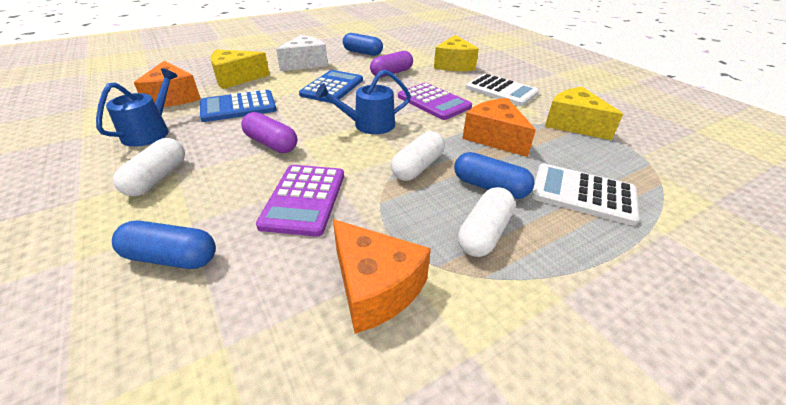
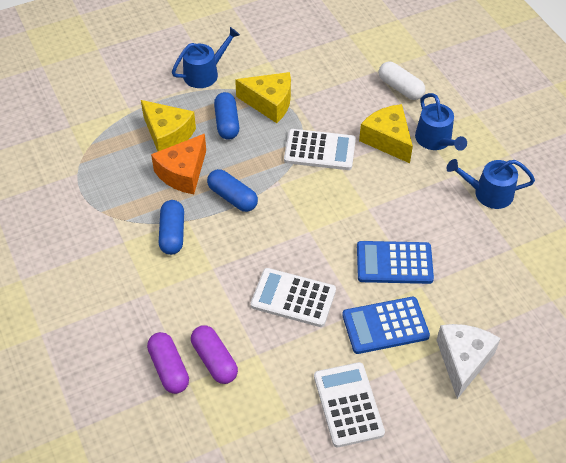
blue watering can: 2 -> 3
orange cheese: 3 -> 1
purple calculator: 2 -> 0
white calculator: 2 -> 3
white capsule: 3 -> 1

